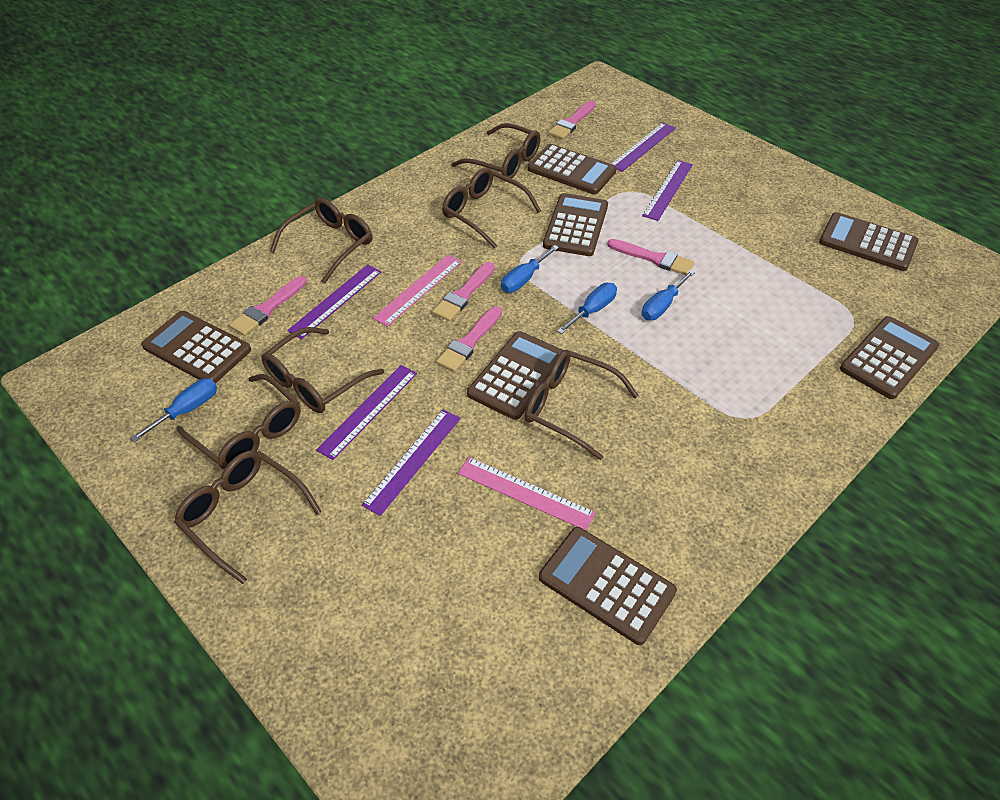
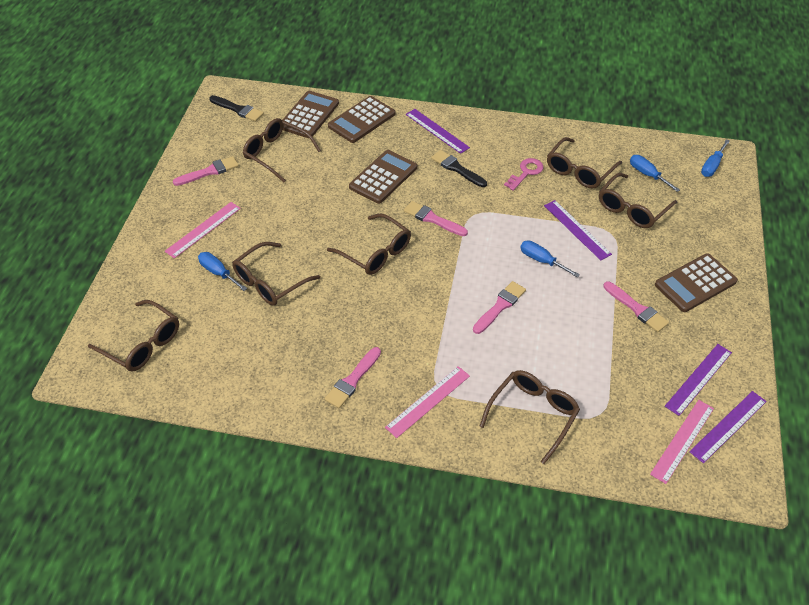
black brush: 0 -> 2
brown calculator: 7 -> 4
pink key: 0 -> 1
pink ruler: 2 -> 3
purple ruler: 5 -> 4

